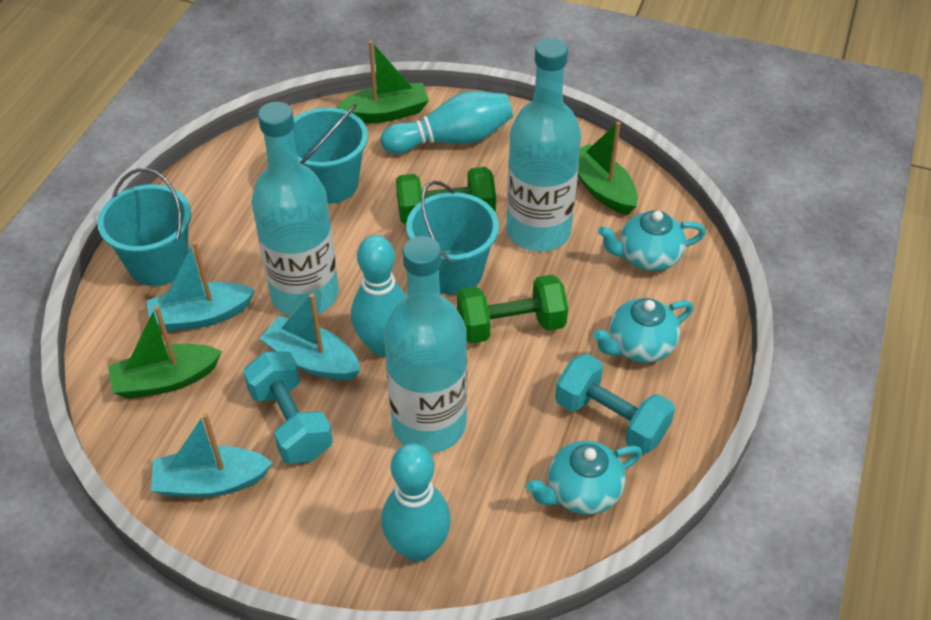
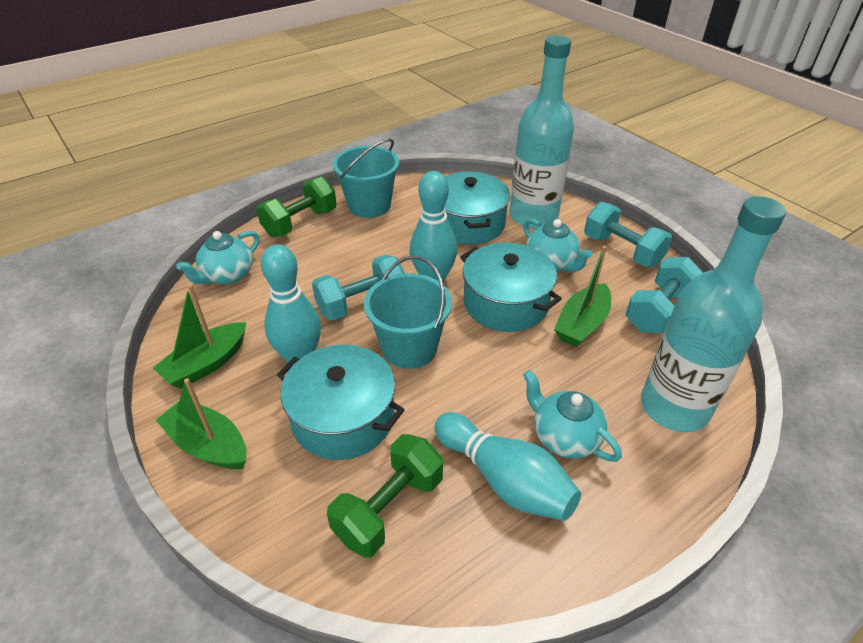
turquoise boat: 3 -> 0
turquoise bottle: 3 -> 2
turquoise bucket: 3 -> 2
turquoise dumbbell: 2 -> 3
turquoise pot: 0 -> 3

